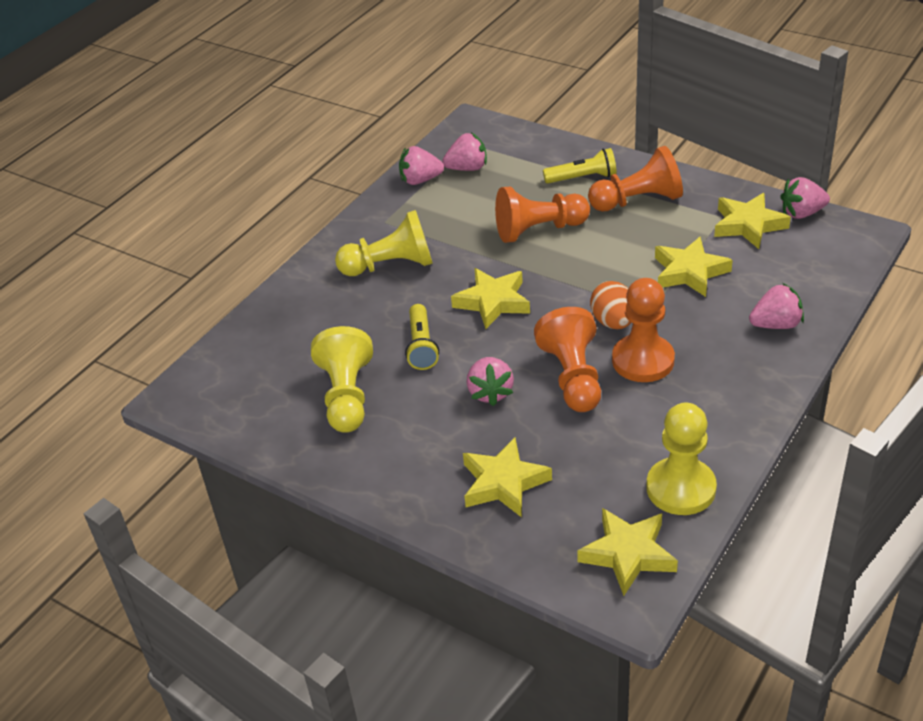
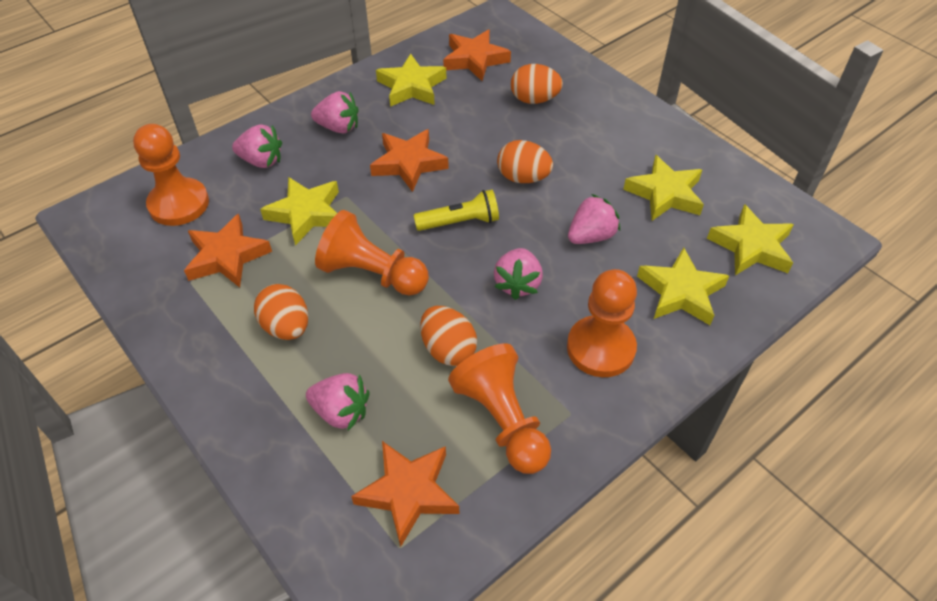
orange egg: 1 -> 4
orange star: 0 -> 4
yellow flashlight: 2 -> 1
yellow pawn: 3 -> 0

